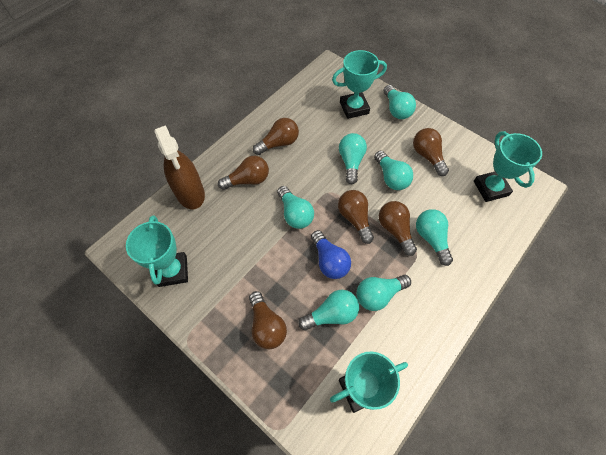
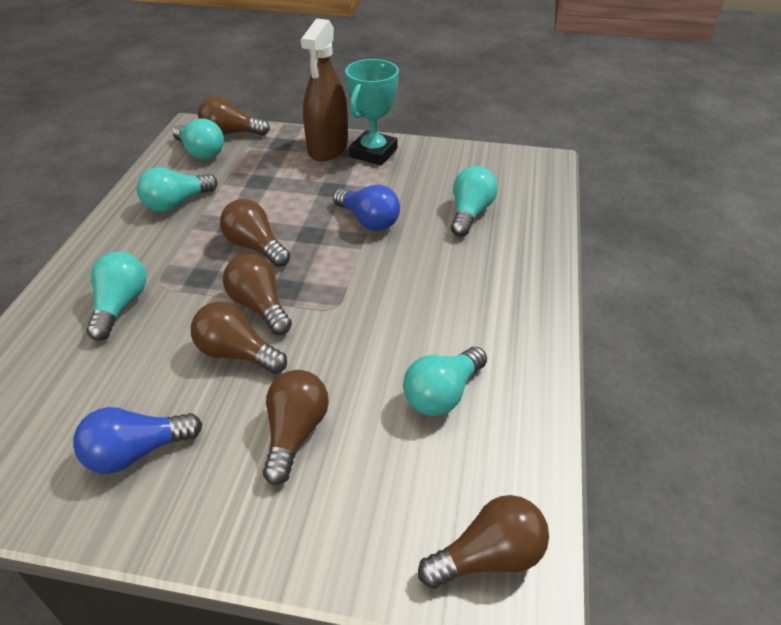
blue light bulb: 1 -> 2
turquoise light bulb: 7 -> 5
turquoise trophy: 4 -> 1

